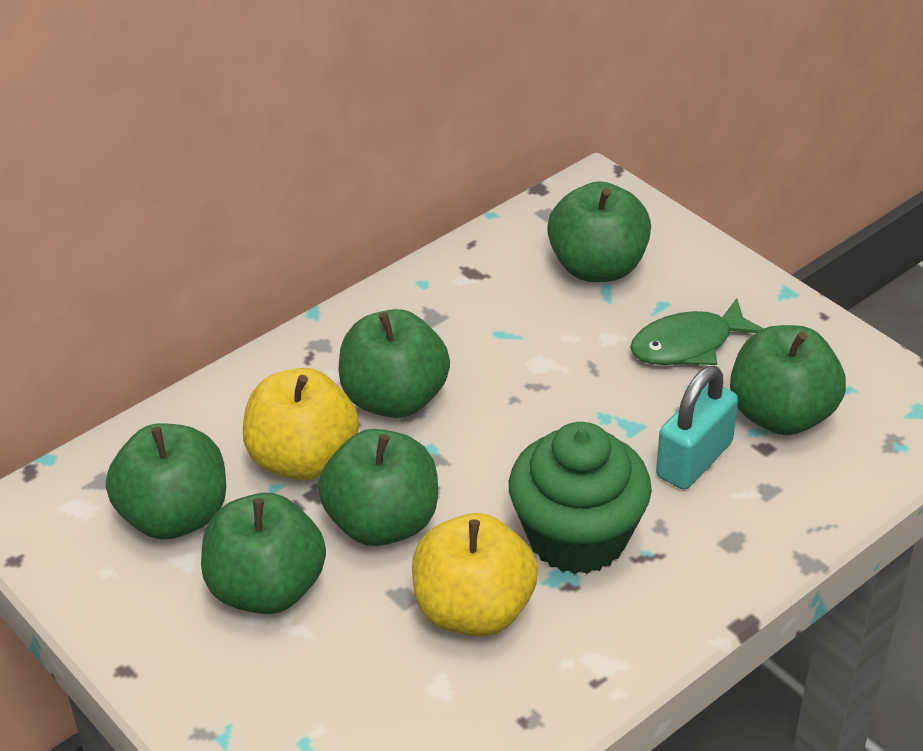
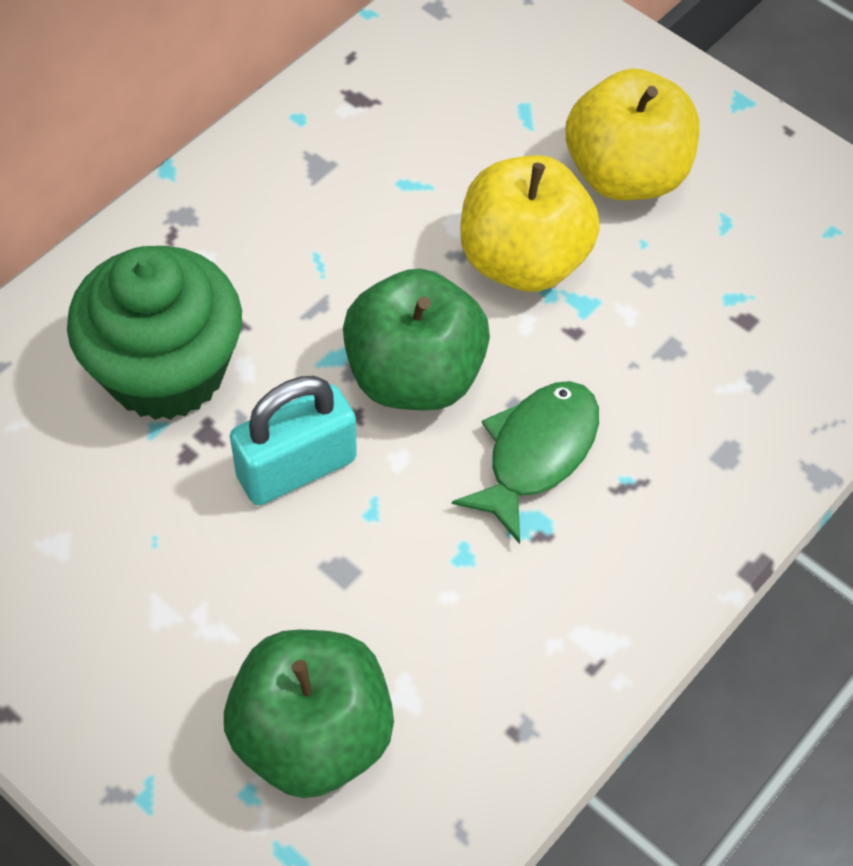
green apple: 6 -> 2

